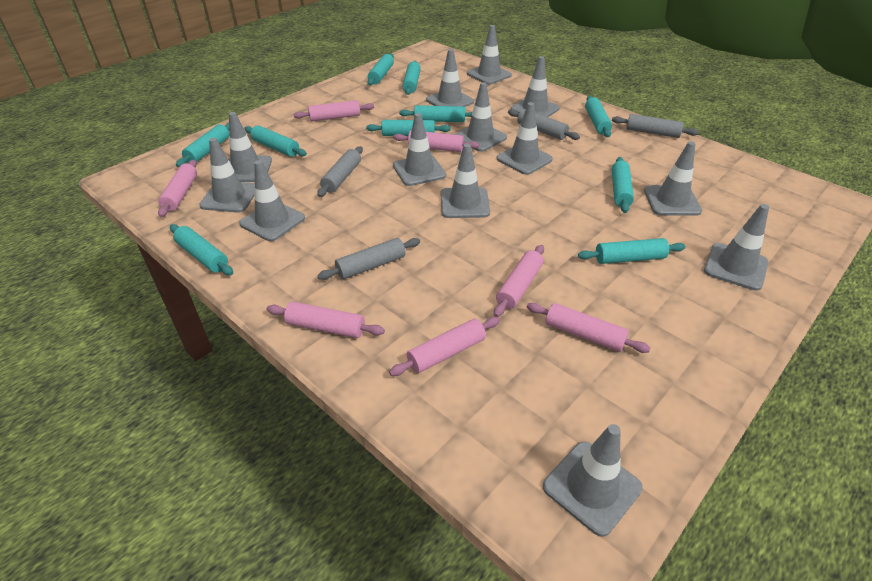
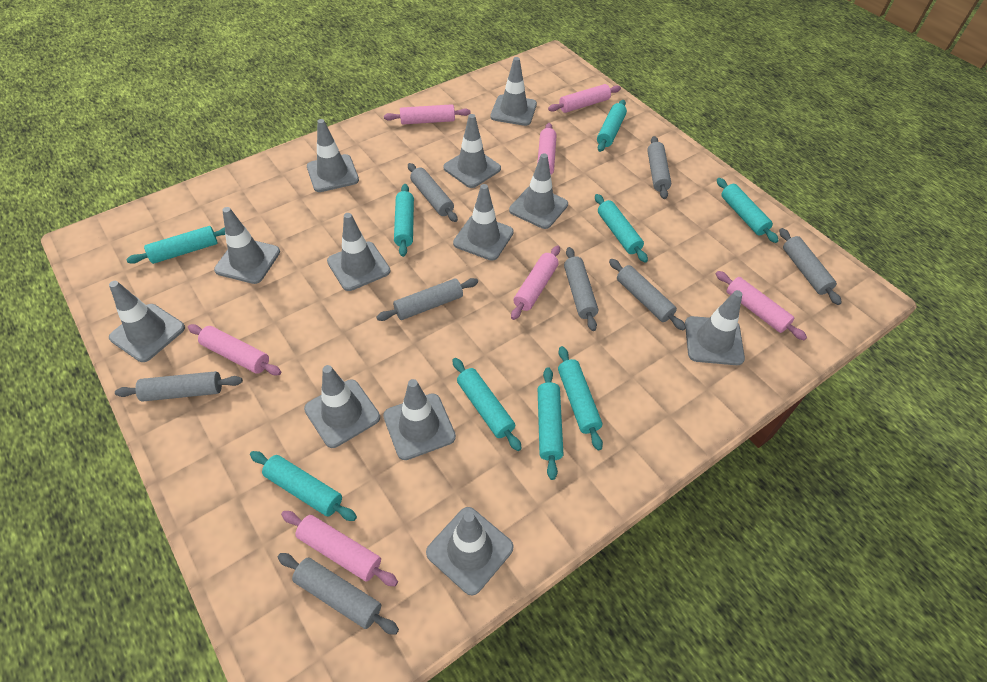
grey rolling pin: 4 -> 8
grey traffic cone: 13 -> 12
turquoise rolling pin: 10 -> 9

